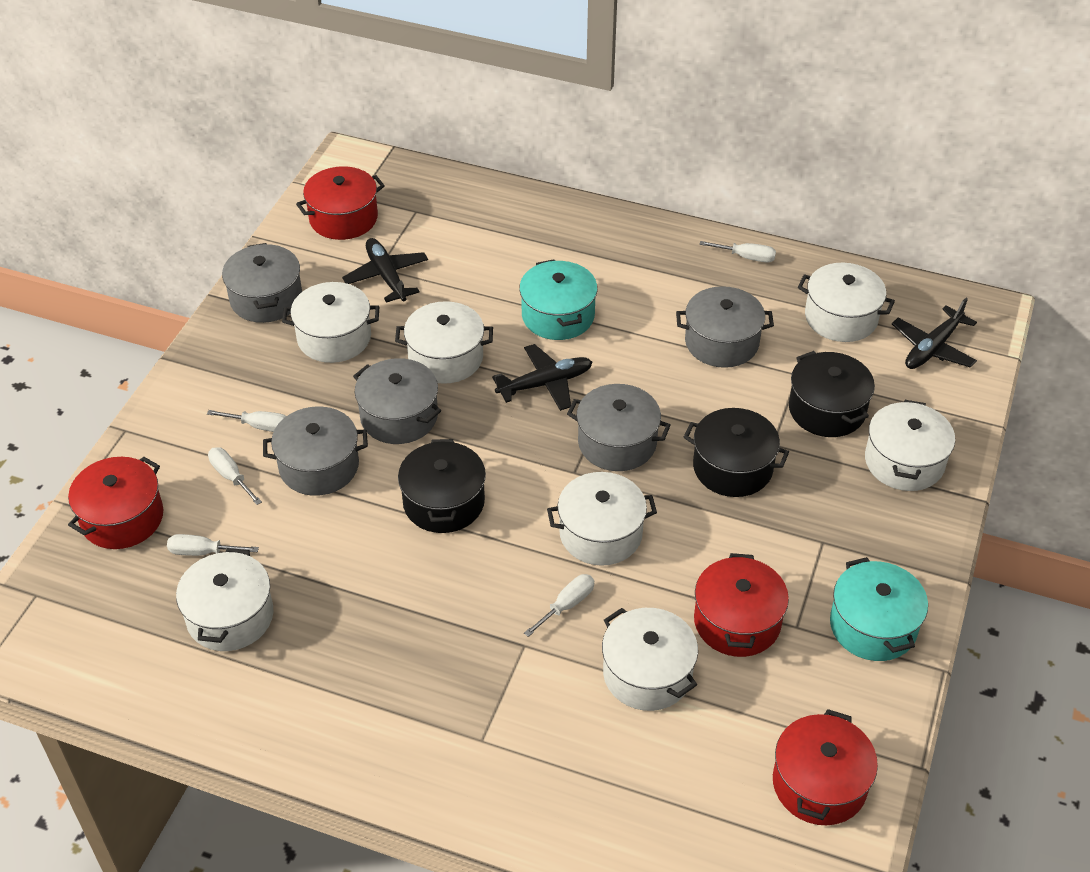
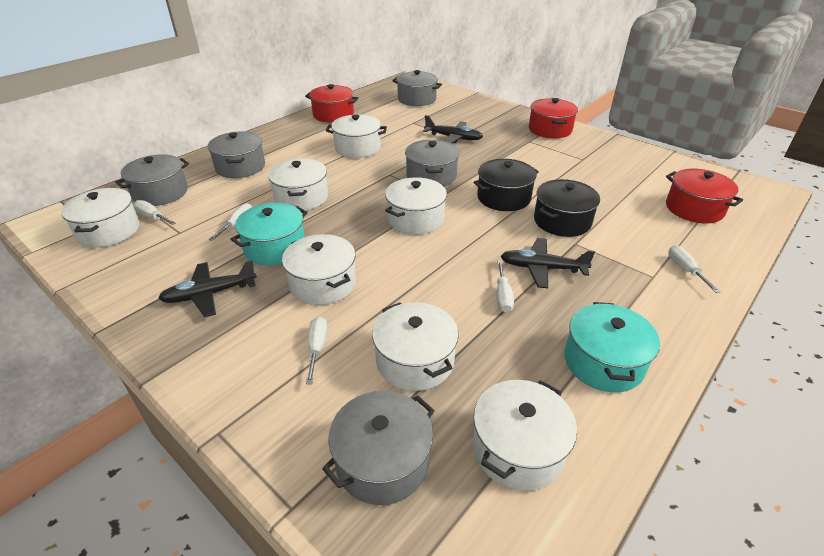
black pot: 3 -> 2
red pot: 4 -> 3

